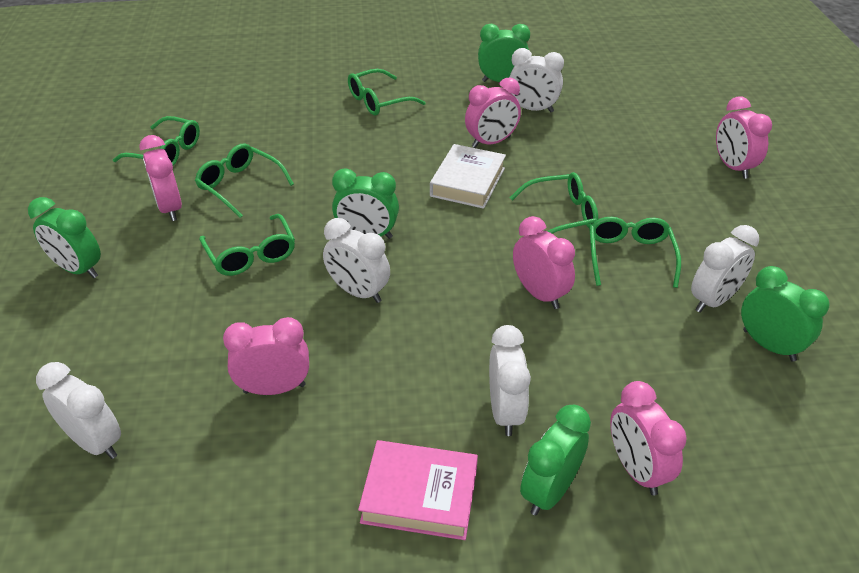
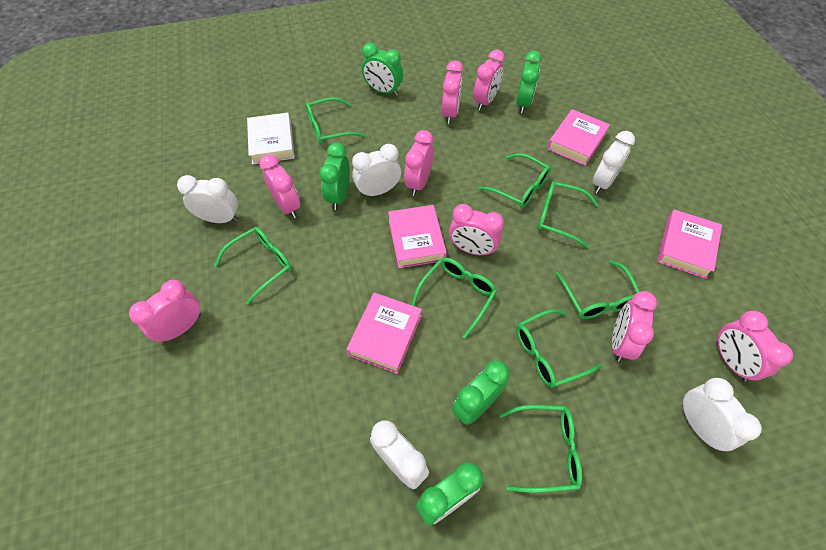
green glasses: 6 -> 8
pink book: 1 -> 4
pink clock: 6 -> 8

